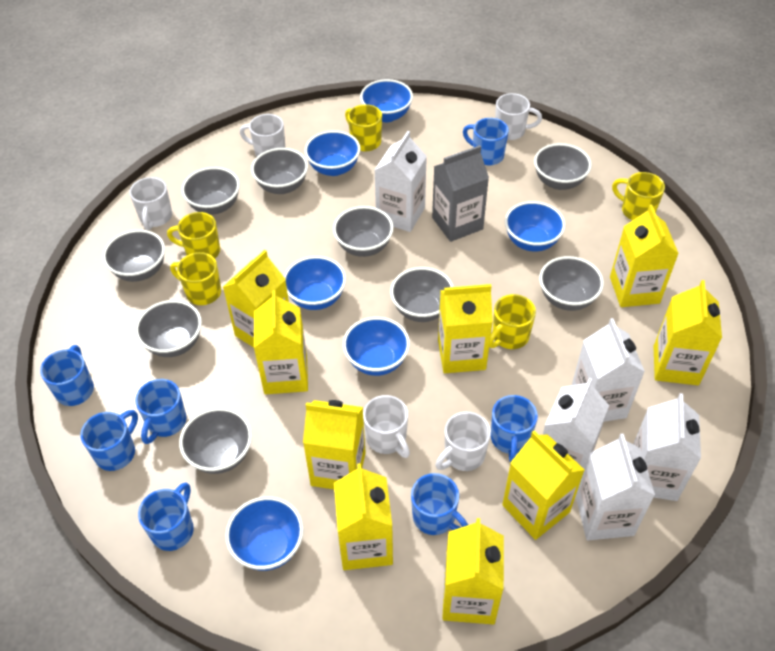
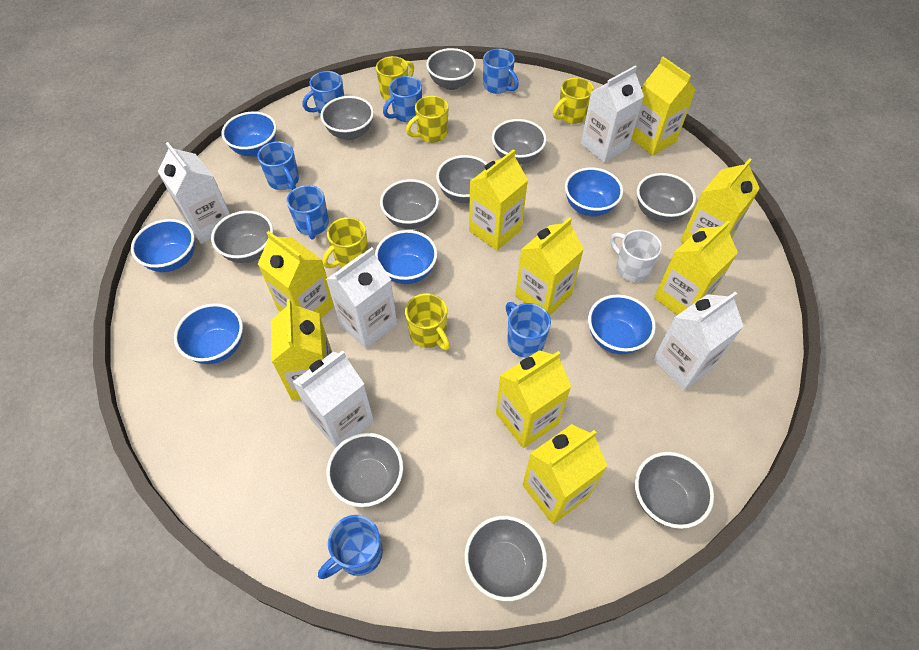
grey bowl: 9 -> 10
grey carton: 1 -> 0
white mug: 5 -> 1

